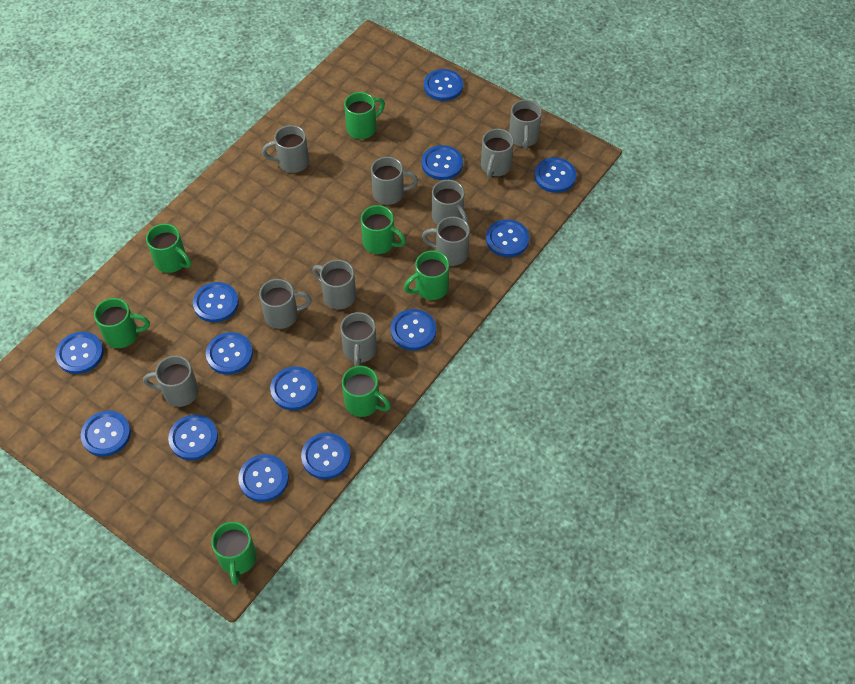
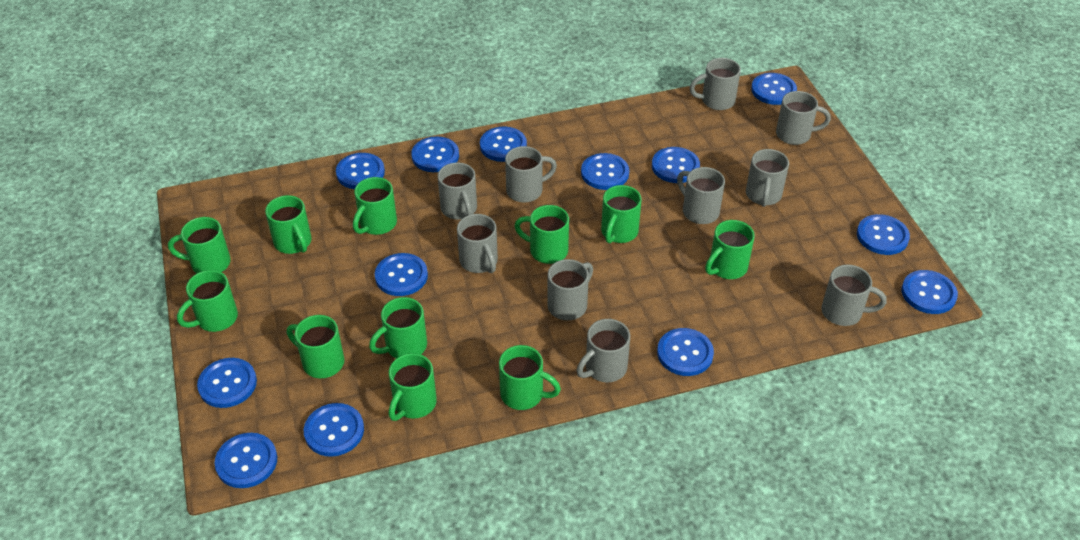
green mug: 7 -> 11

